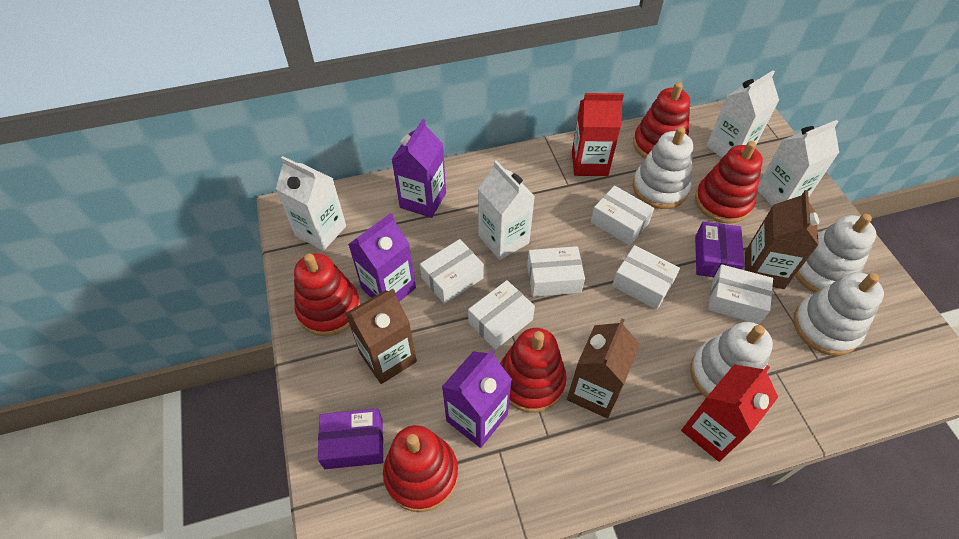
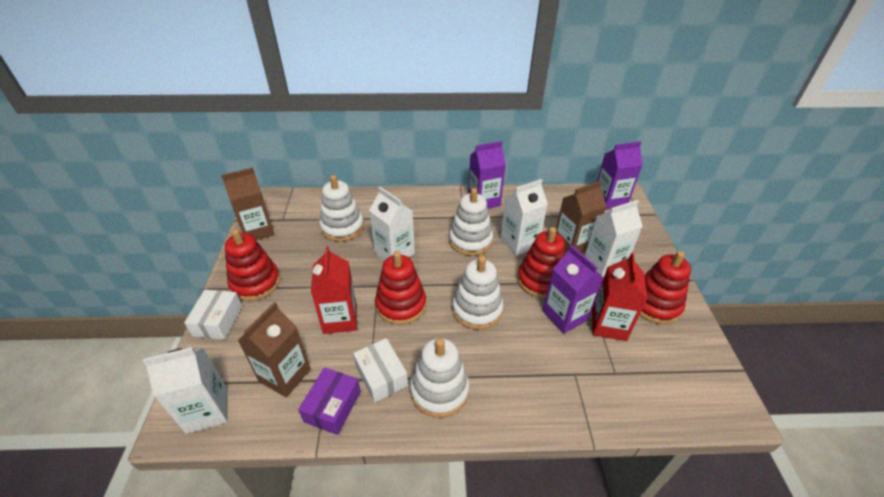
purple box: 2 -> 1
red stacking toy: 5 -> 4
white box: 6 -> 2

